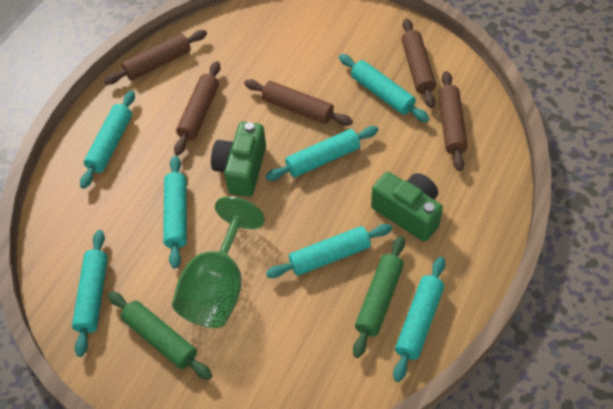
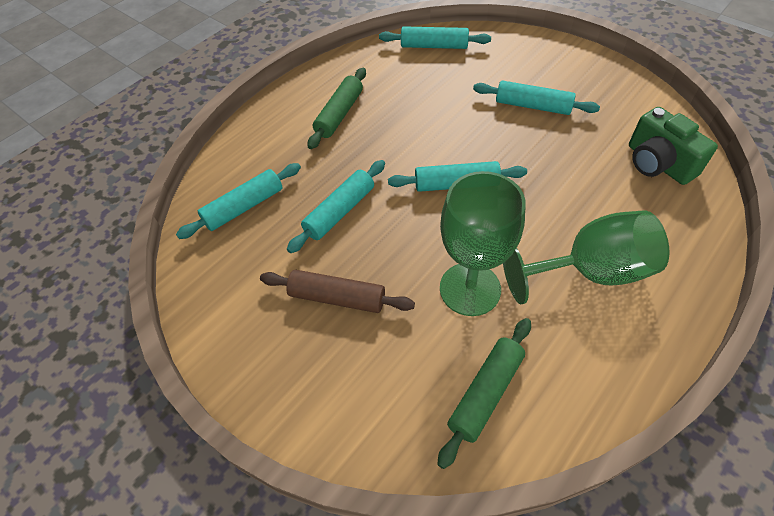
brown rolling pin: 5 -> 1
green camera: 2 -> 1
green goblet: 1 -> 2
turquoise rolling pin: 7 -> 5

